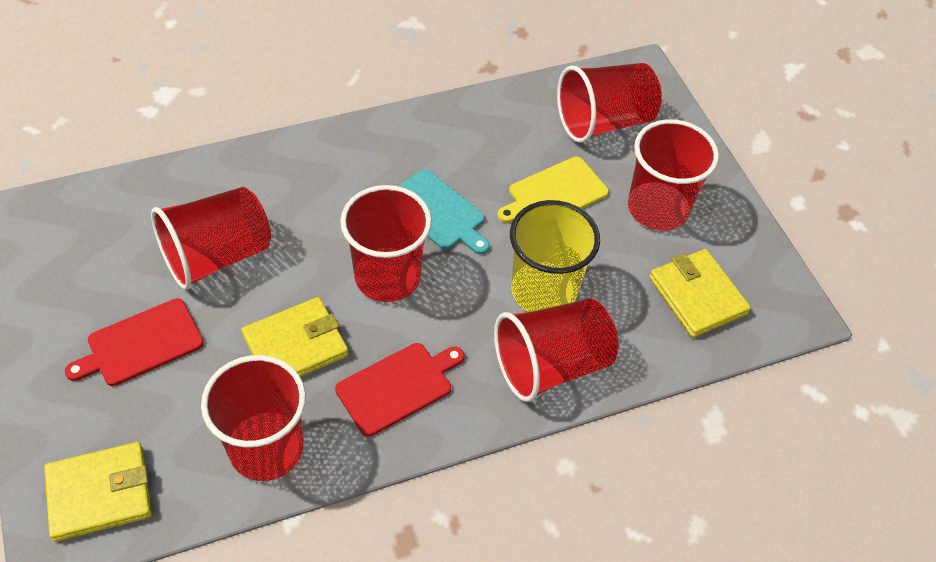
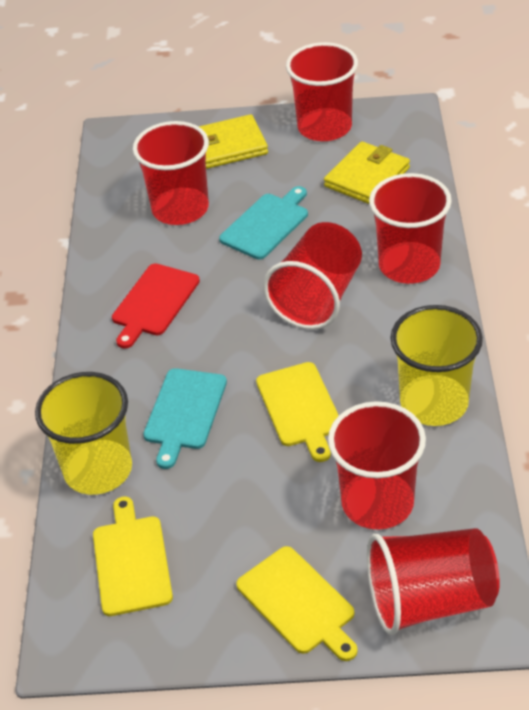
red cutting board: 2 -> 1
turquoise cutting board: 1 -> 2
yellow cup: 1 -> 2
yellow cutting board: 1 -> 3
yellow wallet: 3 -> 2

